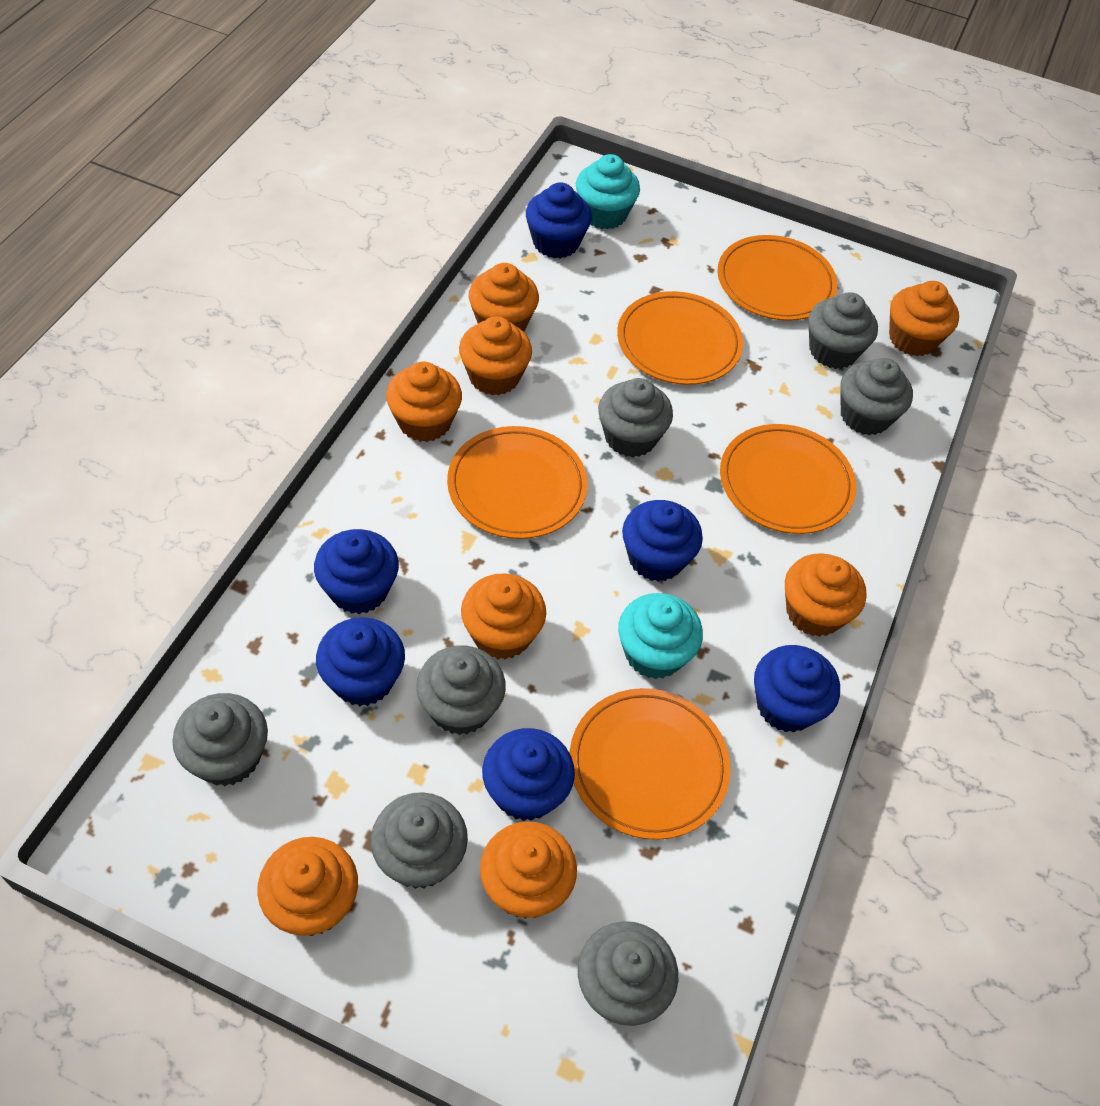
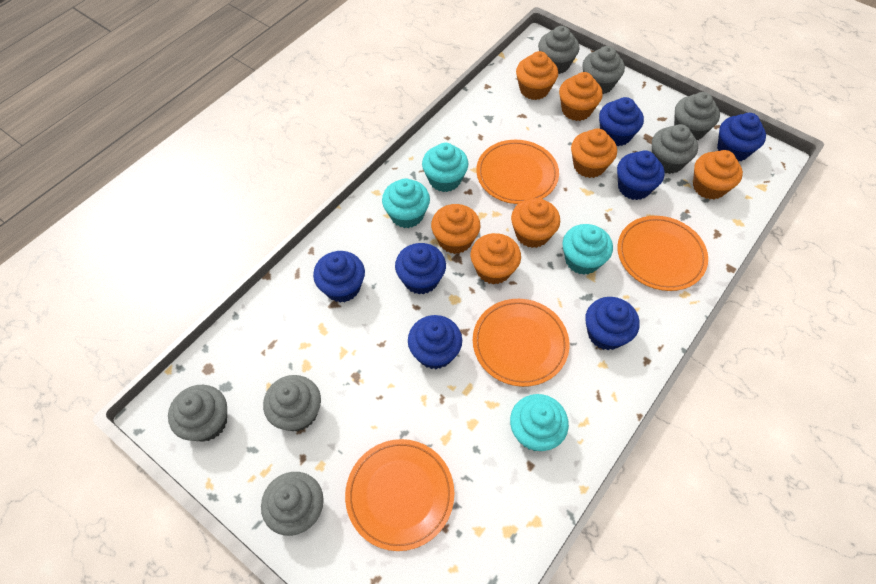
blue cupcake: 6 -> 7
orange cupcake: 8 -> 7
orange plate: 5 -> 4
turquoise cupcake: 2 -> 4

